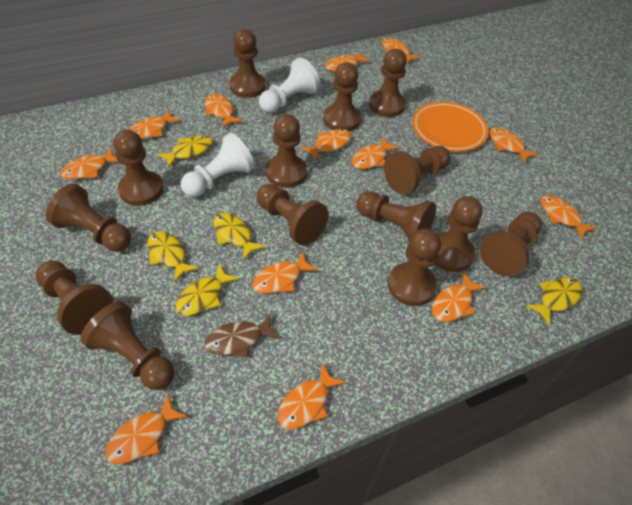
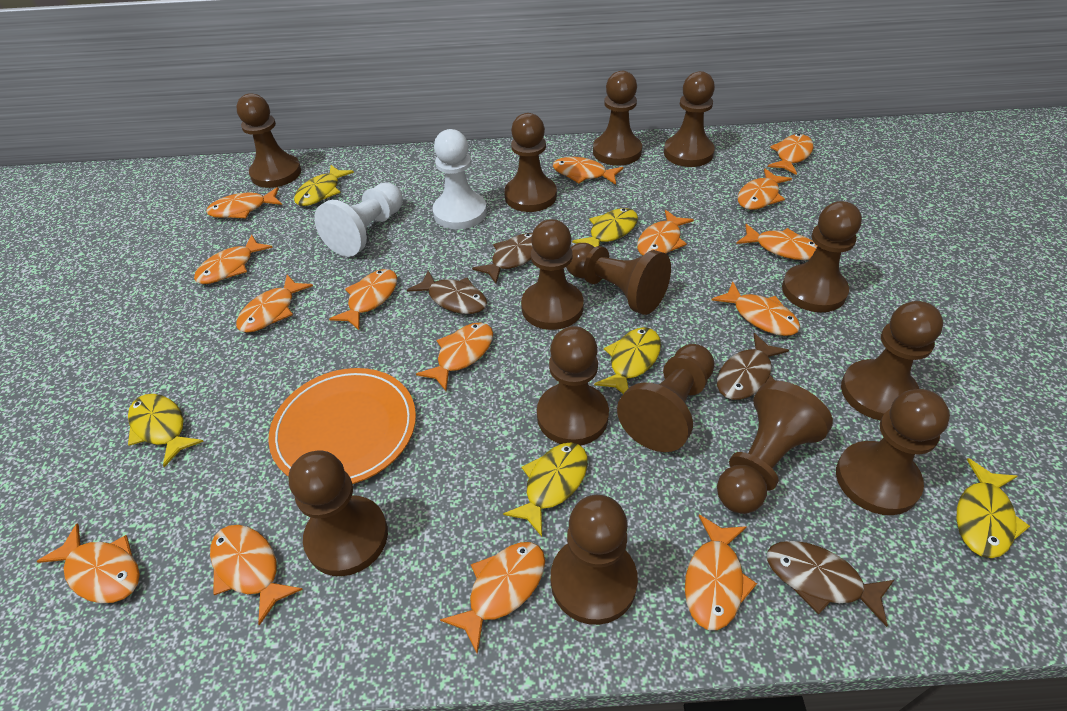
brown fish: 1 -> 4
orange fish: 13 -> 15
yellow fish: 5 -> 6

